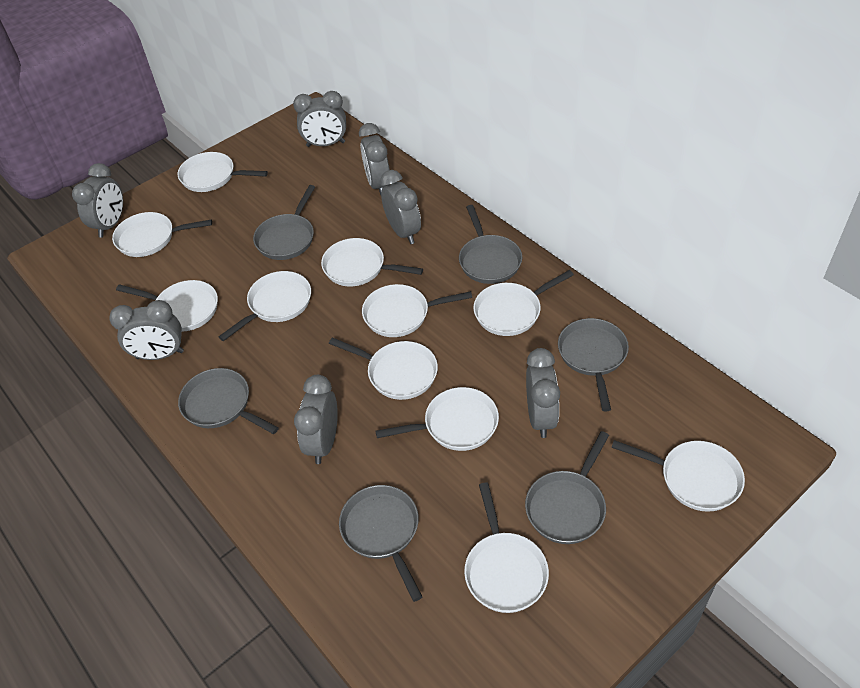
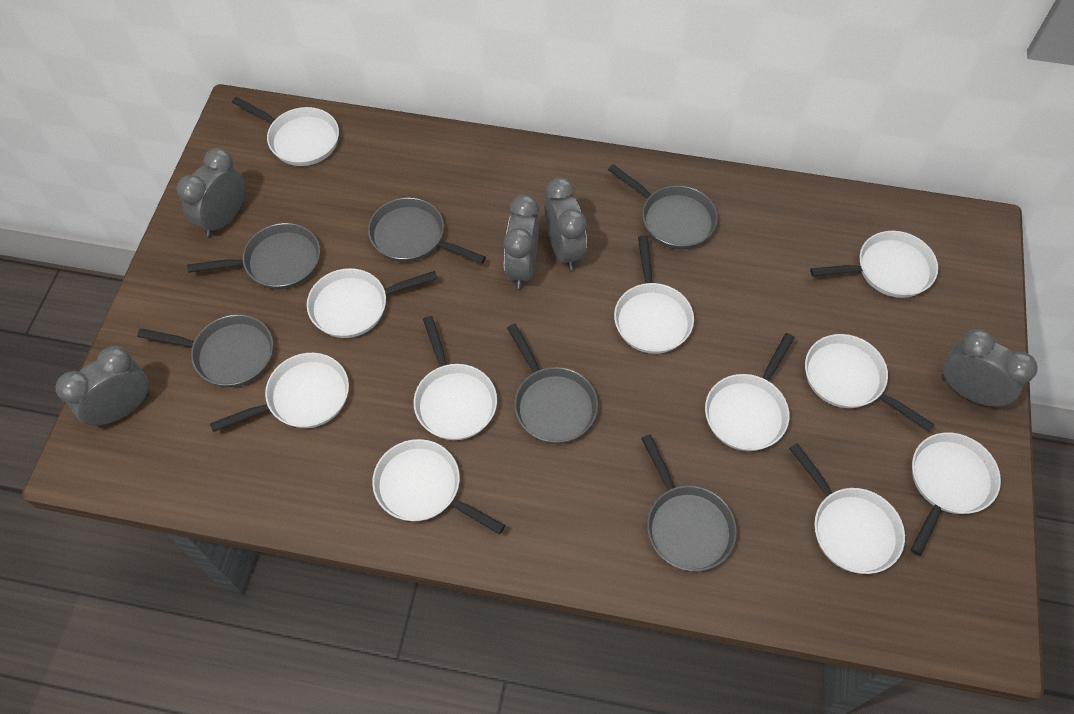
grey clock: 7 -> 5

